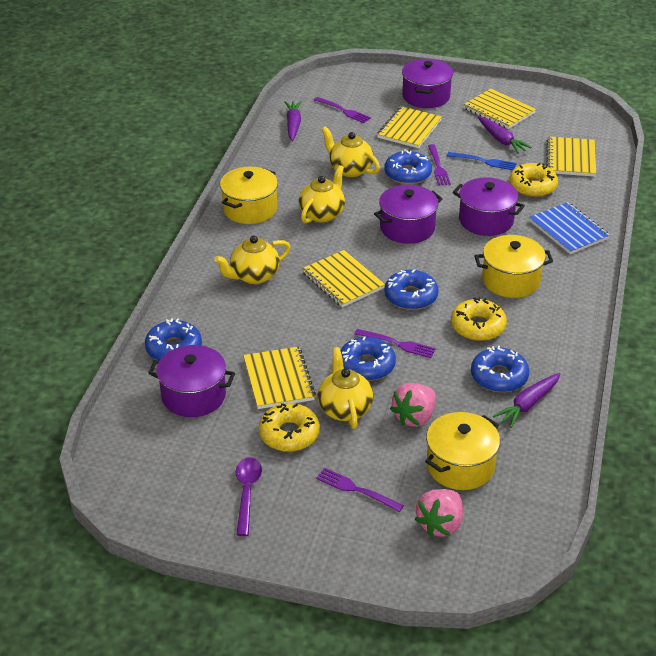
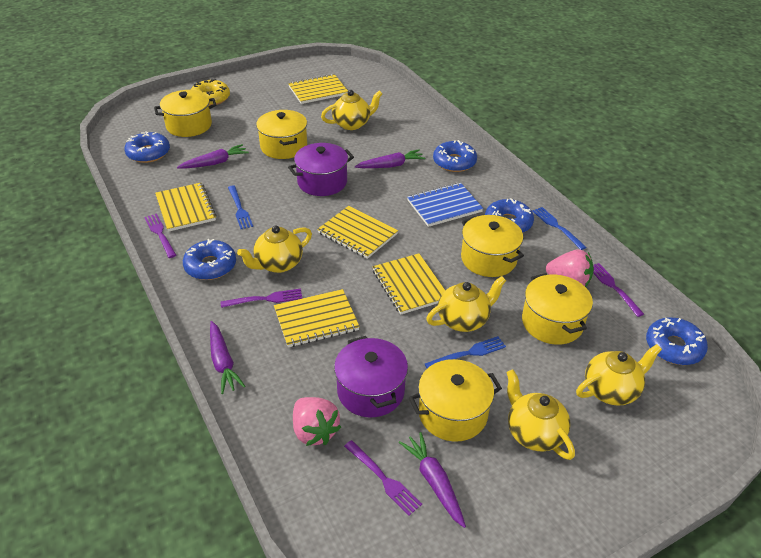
blue fork: 1 -> 3
purple carrot: 3 -> 4
purple pot: 4 -> 2
purple spoon: 1 -> 0
yellow donut: 3 -> 1
yellow pot: 3 -> 5
yellow teapot: 4 -> 5

